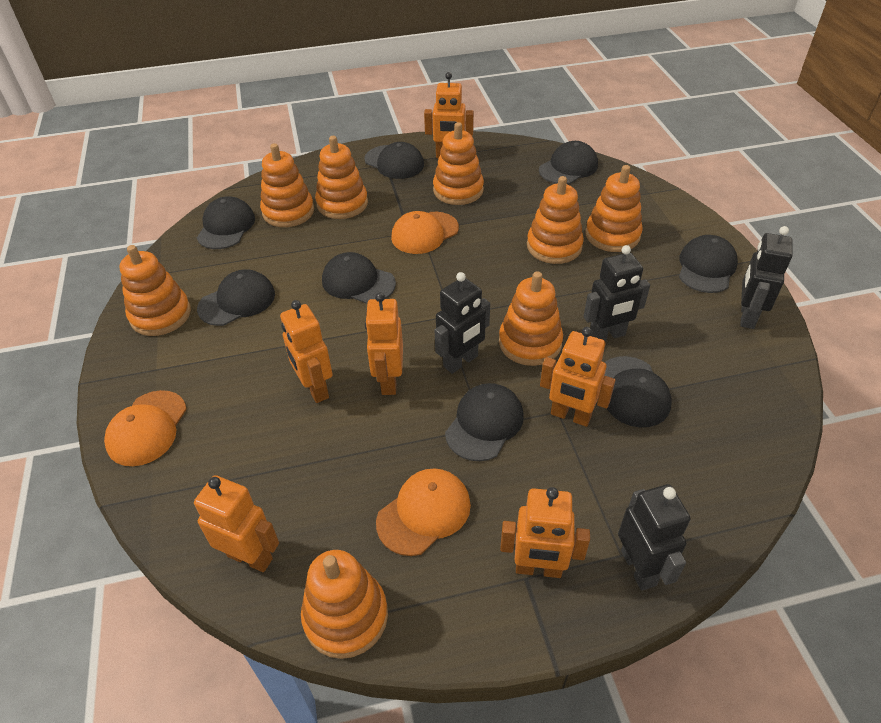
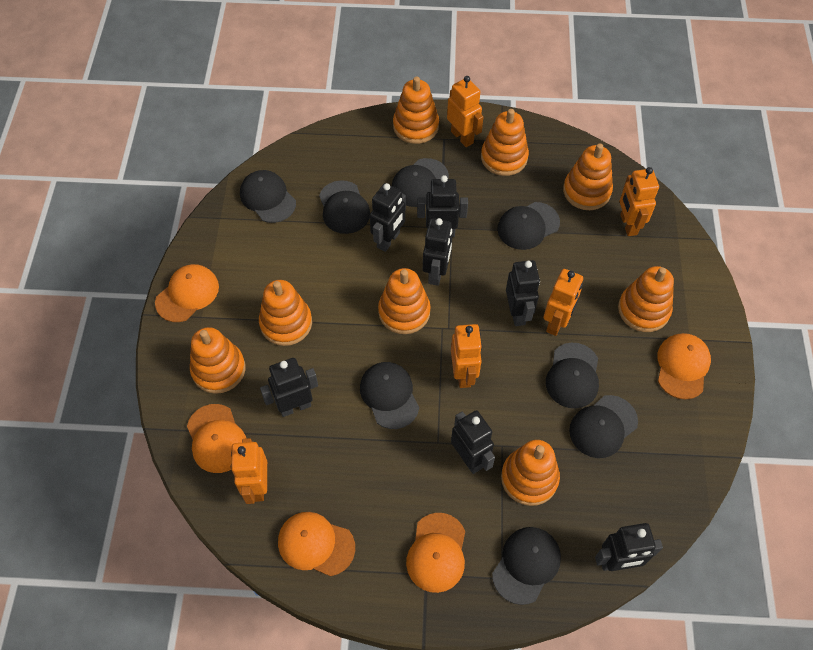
black robot: 4 -> 7
orange cap: 3 -> 5
orange robot: 6 -> 5

